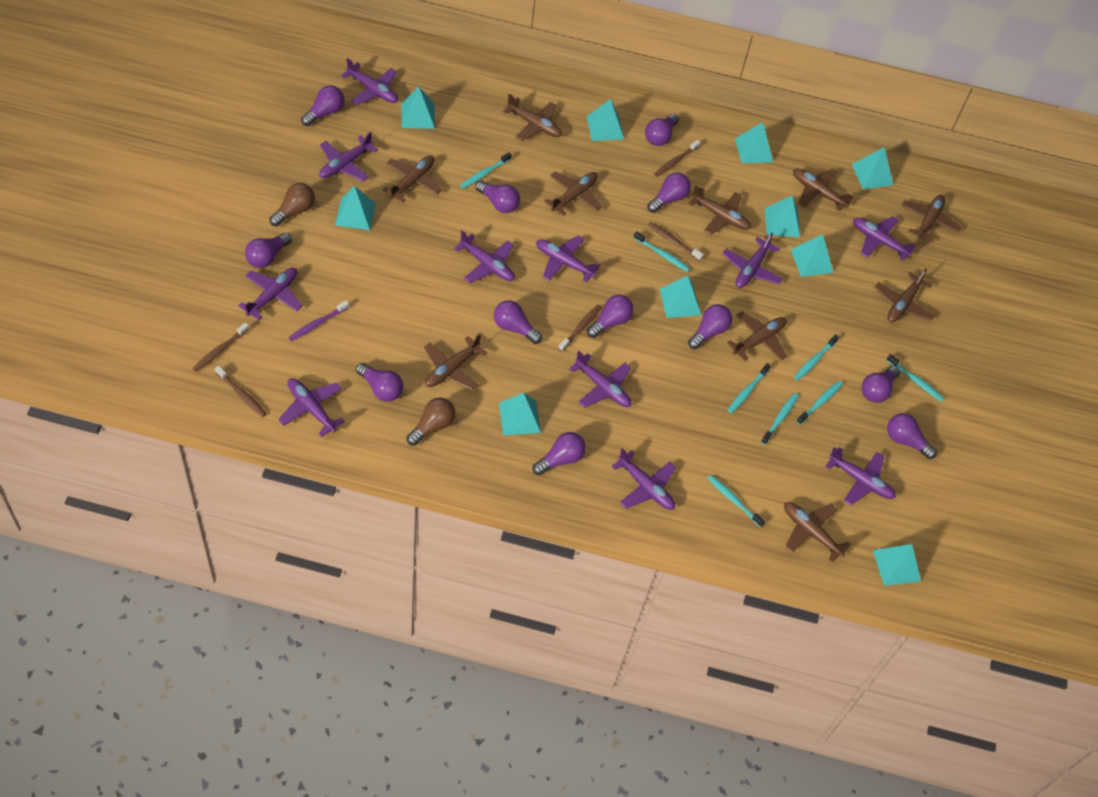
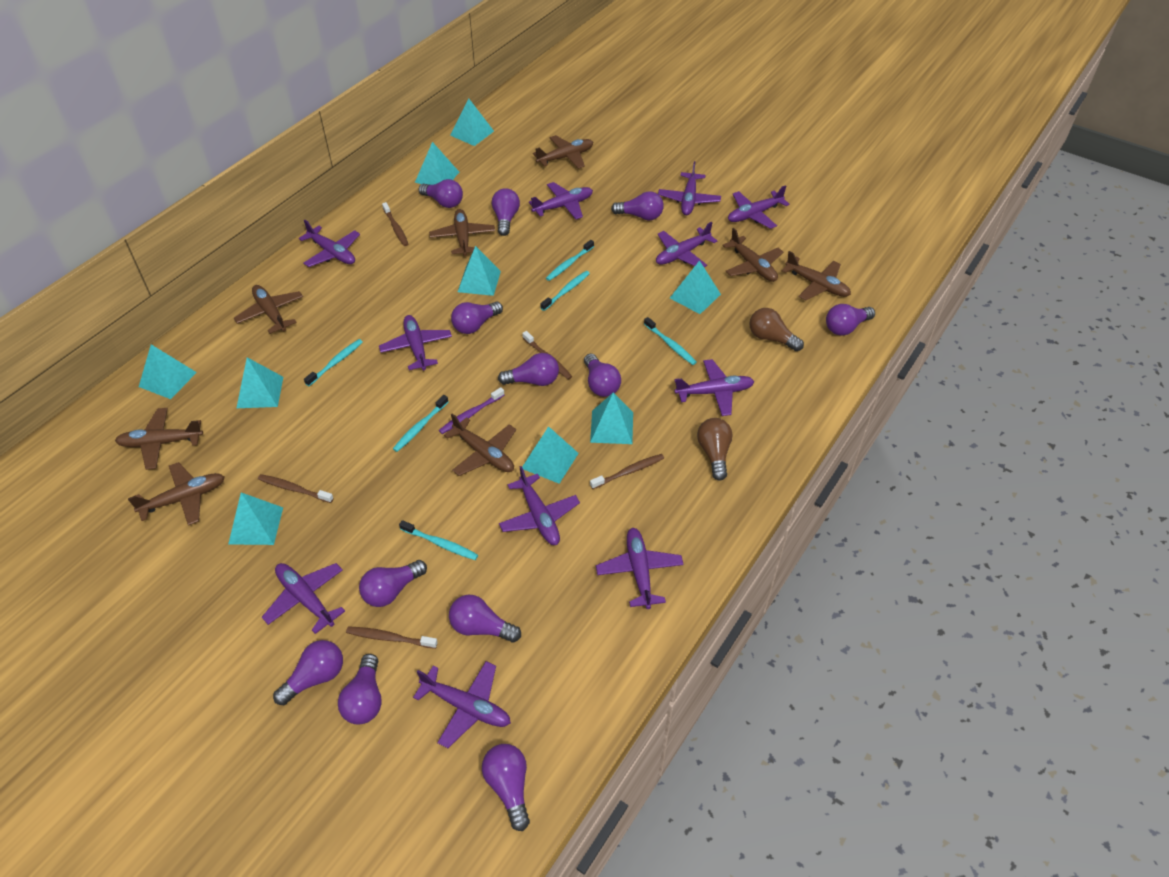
brown plane: 10 -> 8
turquoise pyramid: 10 -> 9
turquoise toothbrush: 8 -> 6

